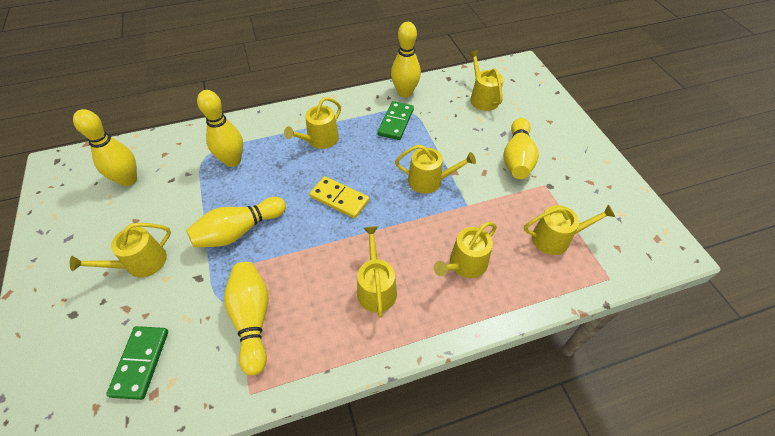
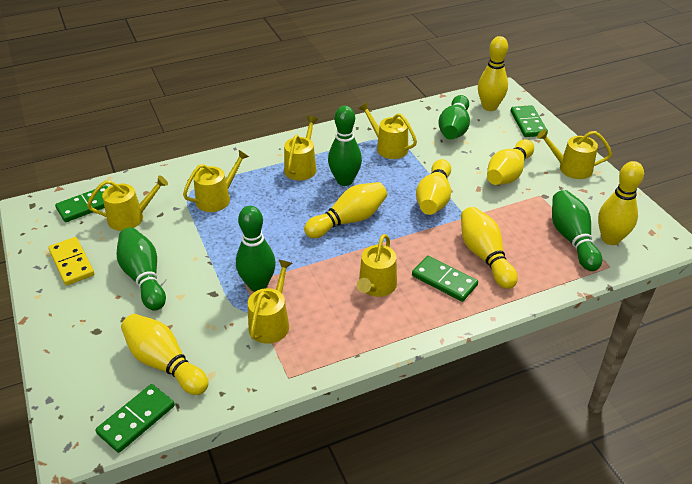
green bowling pin: 0 -> 5
green domino: 2 -> 4
yellow bowling pin: 6 -> 7

